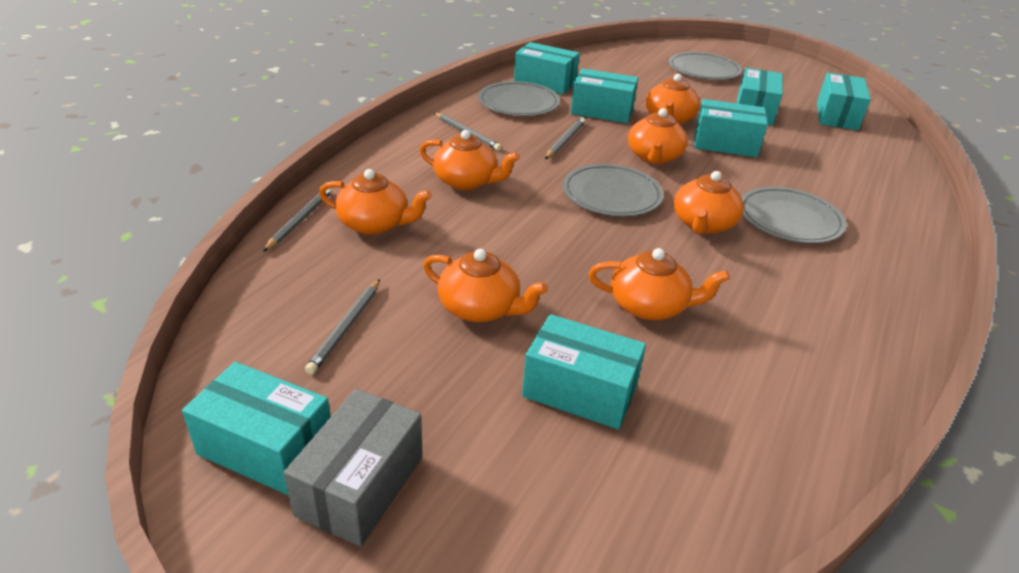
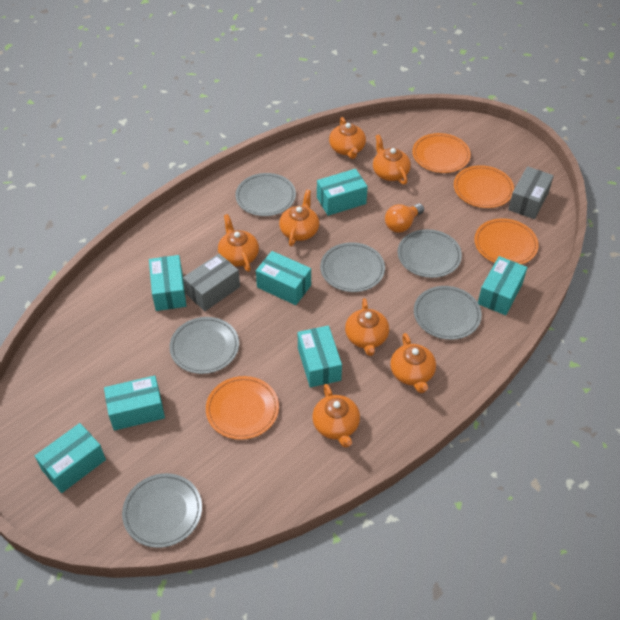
grey box: 1 -> 2
grey pencil: 4 -> 0
grey plate: 4 -> 6
orange light bulb: 0 -> 1
orange plate: 0 -> 4

